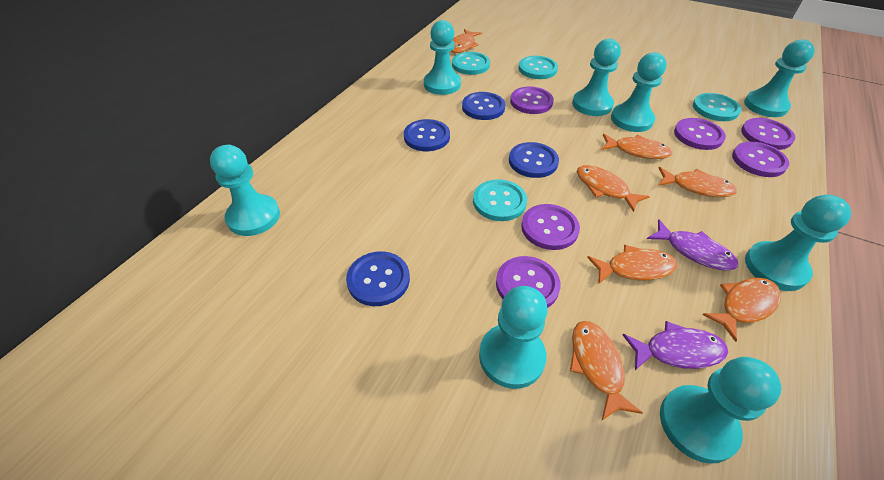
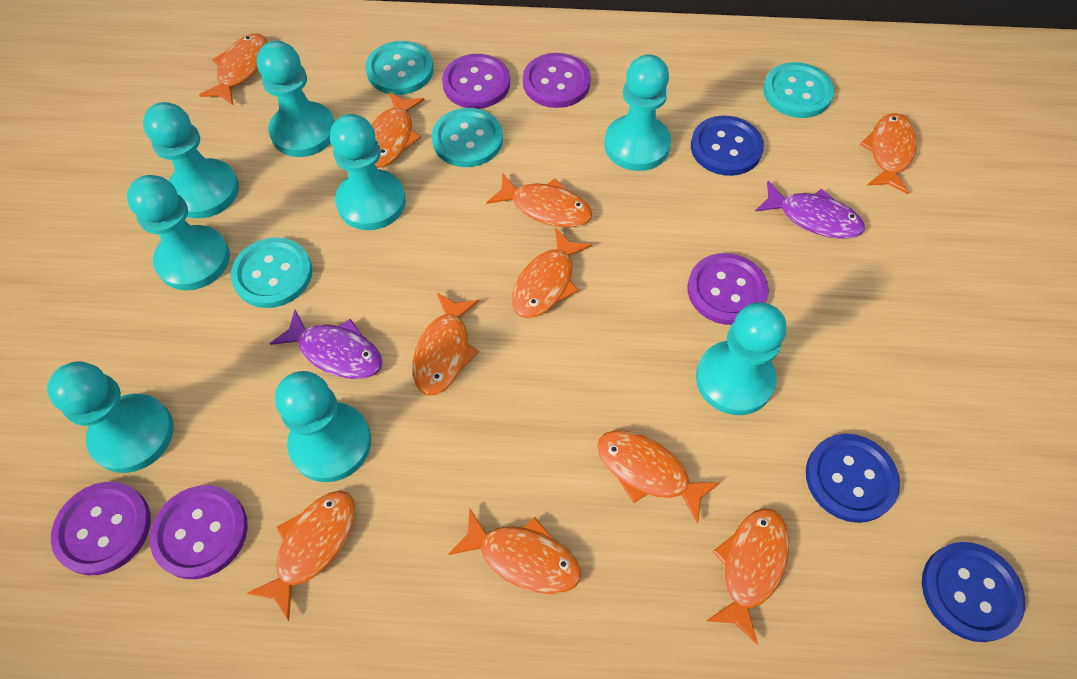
blue button: 4 -> 3
orange fish: 7 -> 10
purple button: 6 -> 5

